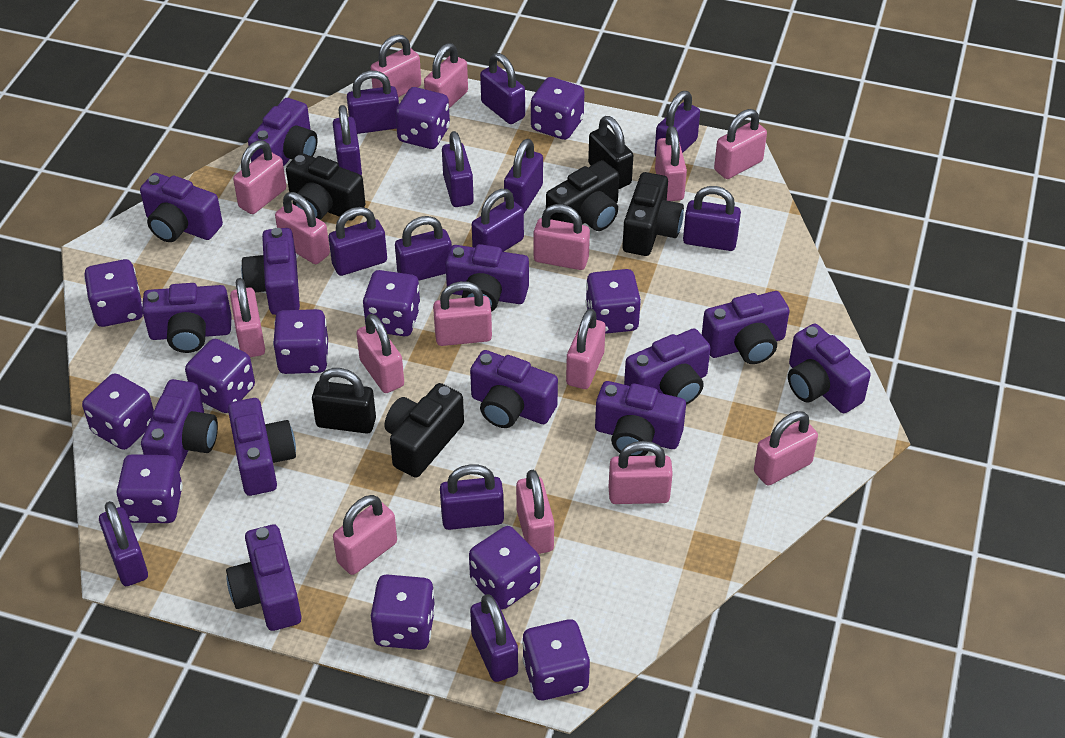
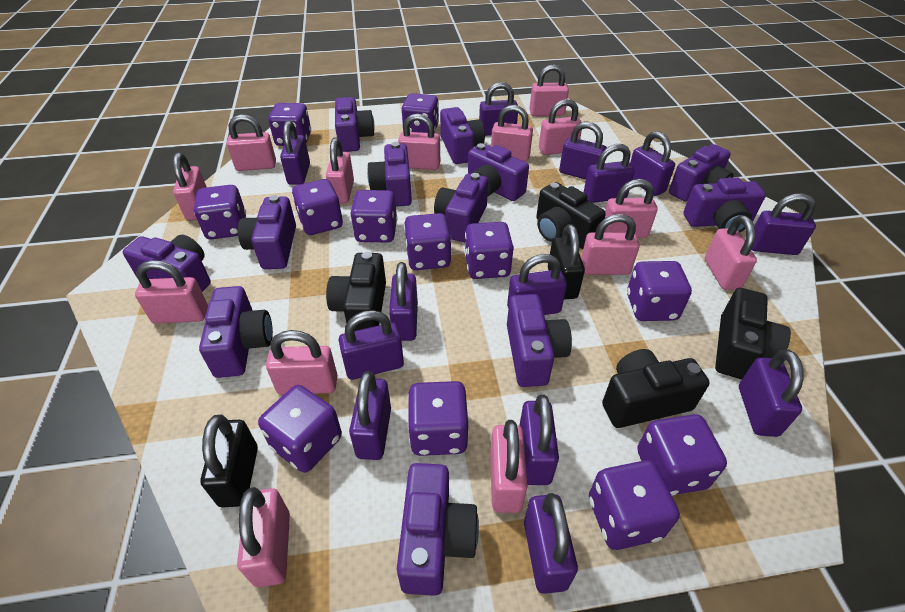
pink padlock: 15 -> 14
purple camera: 13 -> 12

